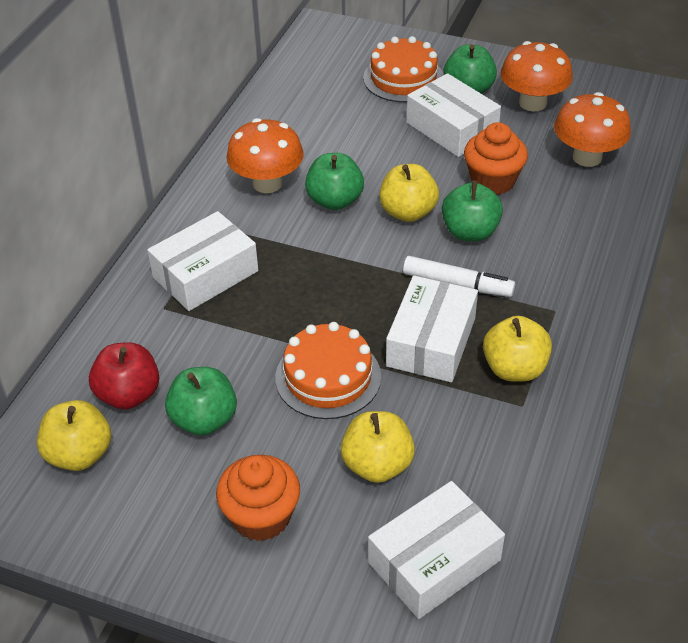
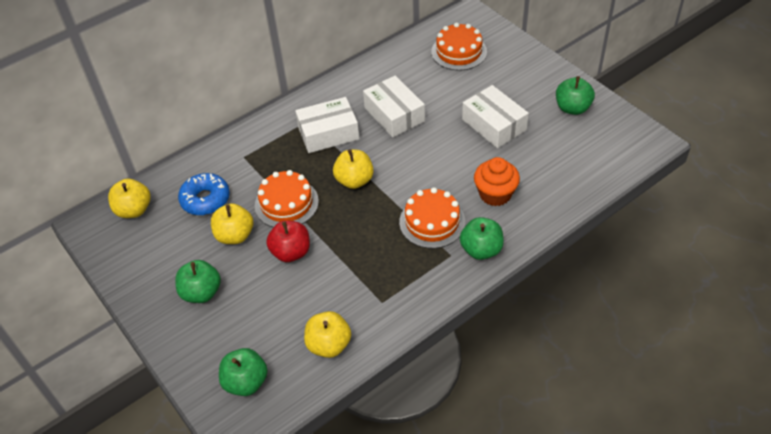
blue donut: 0 -> 1
orange cake: 2 -> 3
orange cupcake: 2 -> 1
orange mushroom: 3 -> 0
white box: 4 -> 3
white marker: 1 -> 0

